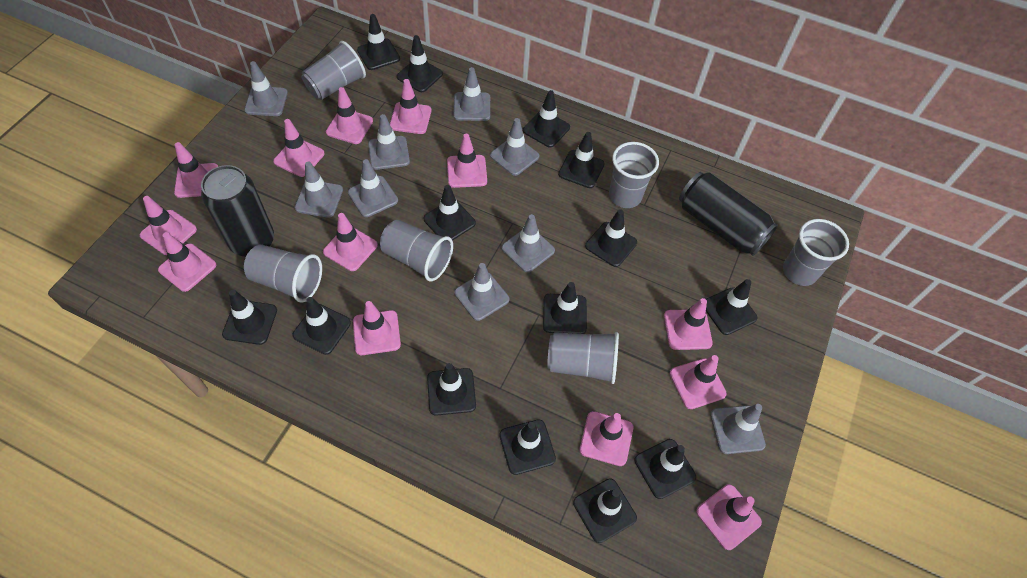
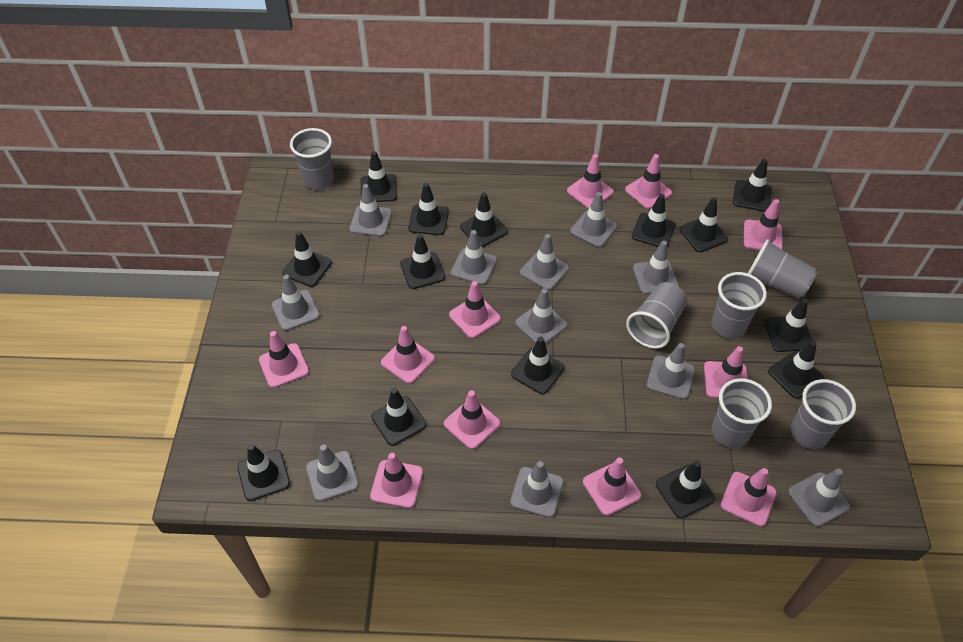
black can: 2 -> 0
grey traffic cone: 9 -> 11
pink traffic cone: 13 -> 11

